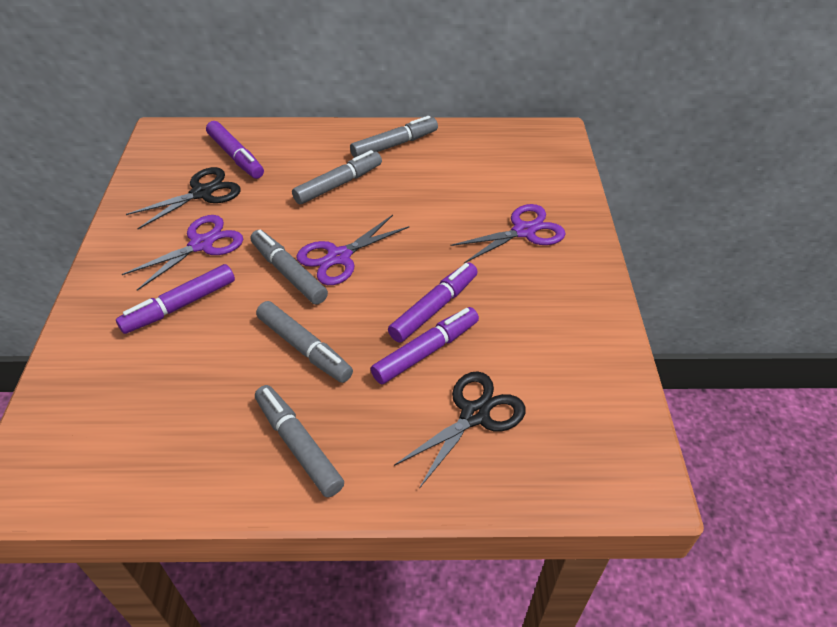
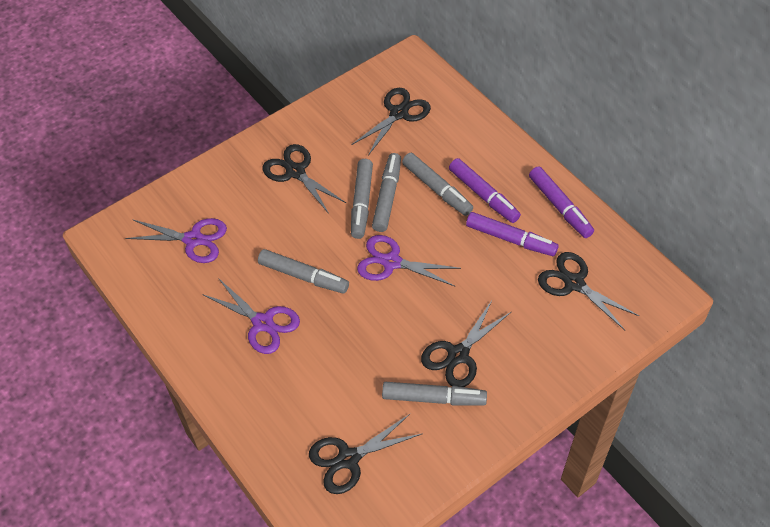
black scissors: 2 -> 5
purple marker: 4 -> 3

